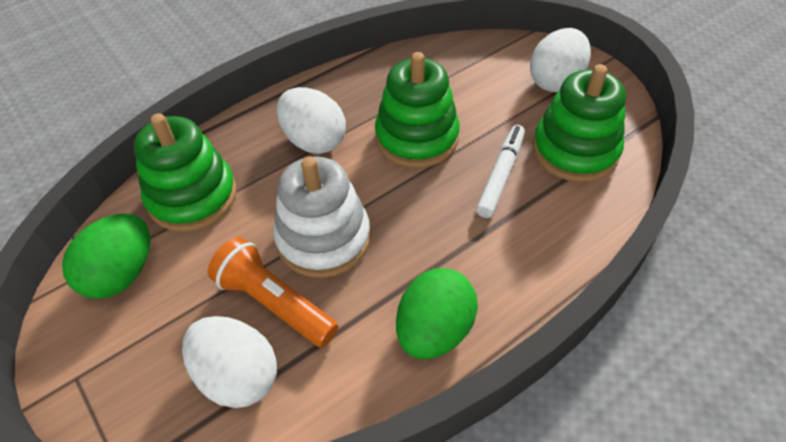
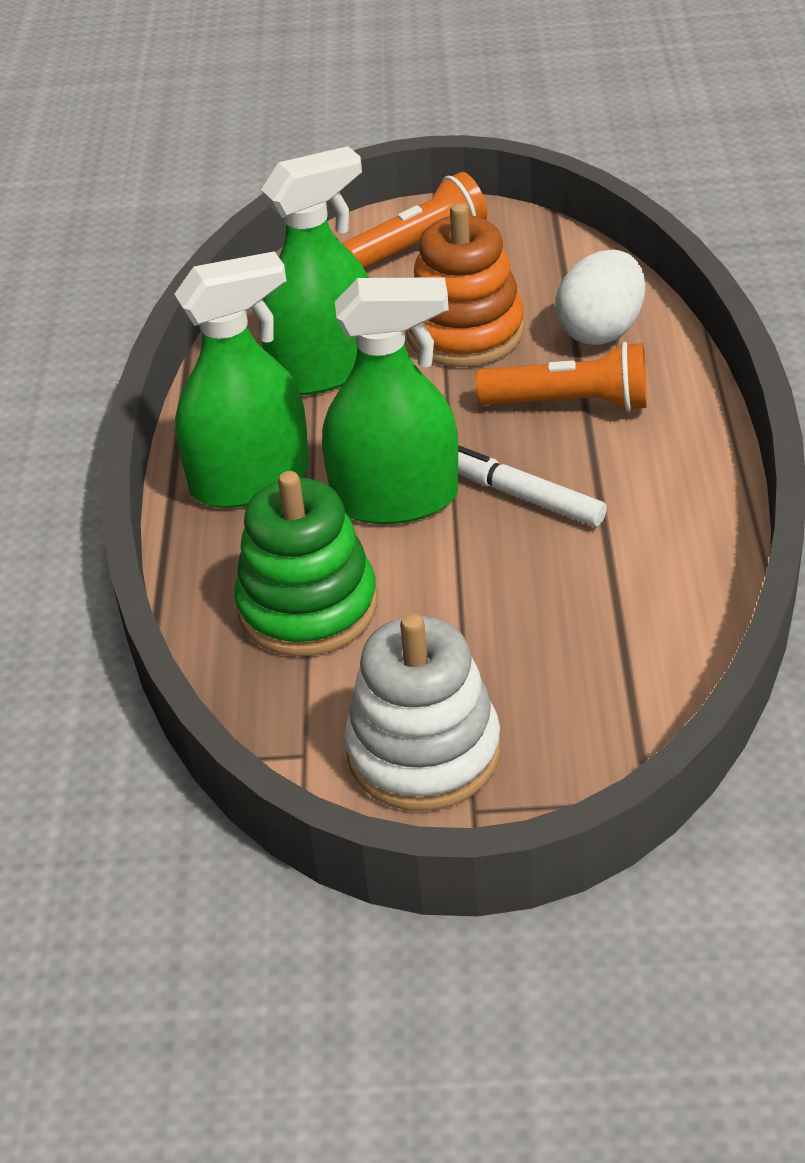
green egg: 2 -> 0
green spray bottle: 0 -> 3
green stacking toy: 3 -> 1
orange flashlight: 1 -> 2
orange stacking toy: 0 -> 1
white egg: 3 -> 1

